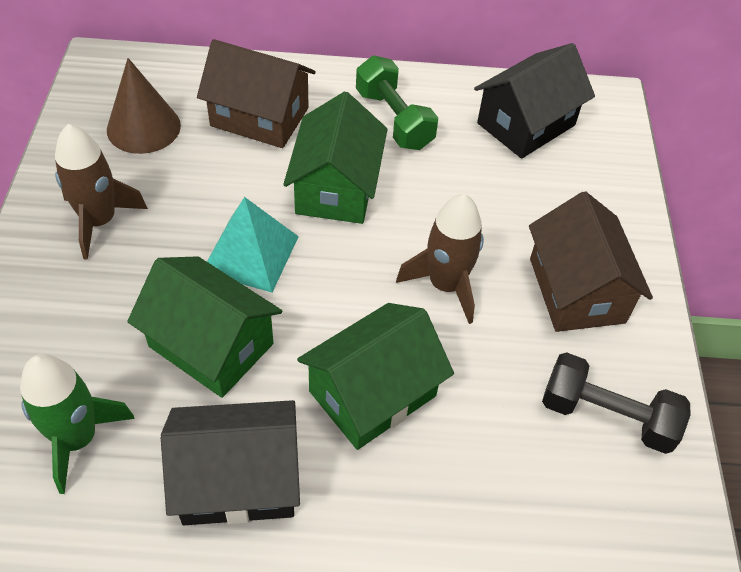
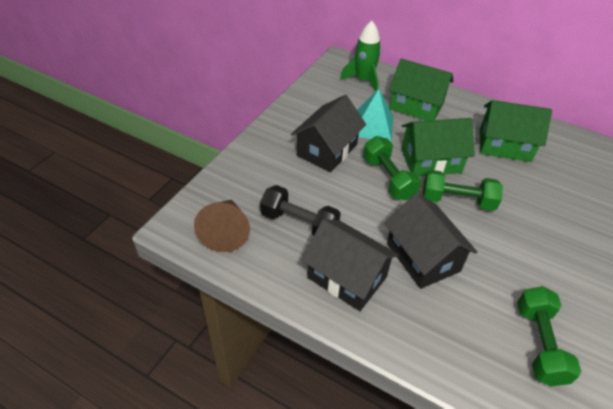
black house: 2 -> 3
brown house: 2 -> 0
brown rocket: 2 -> 0
green dumbbell: 1 -> 3

